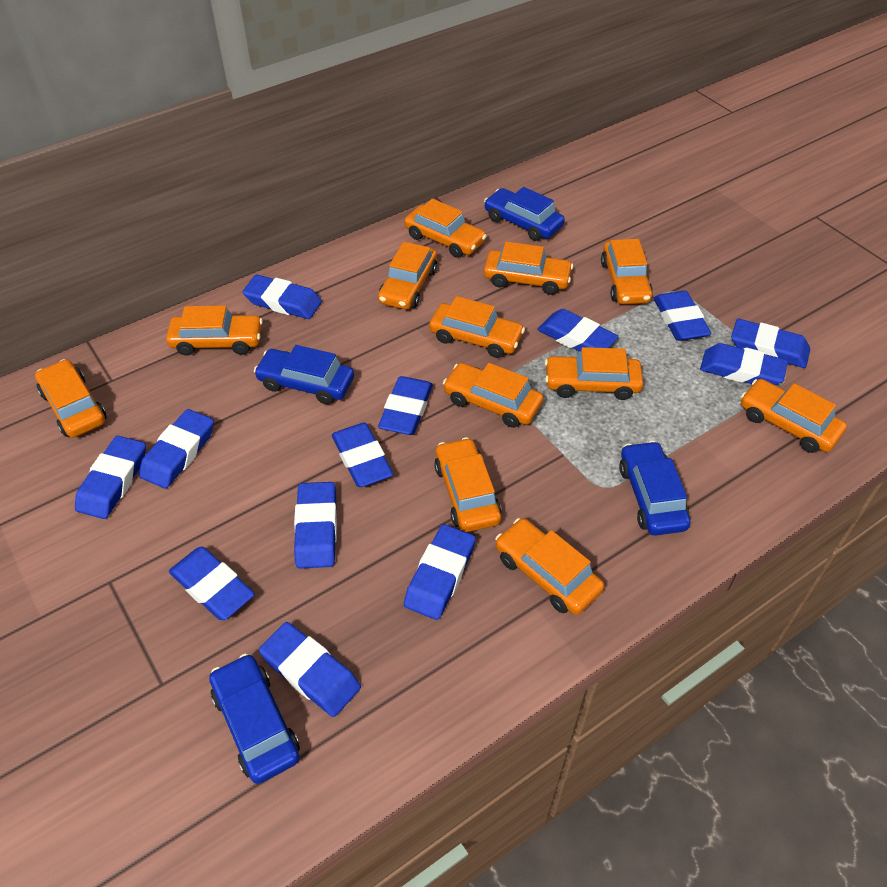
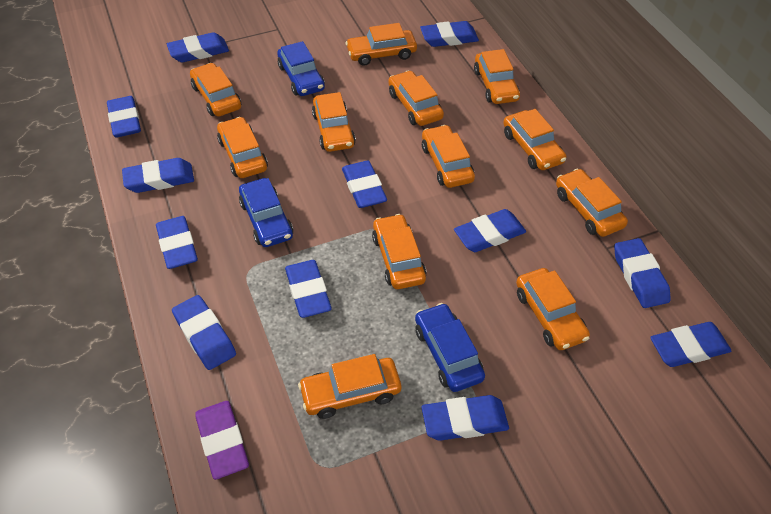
blue car: 4 -> 3
blue eraser: 13 -> 12
purple eraser: 0 -> 1

